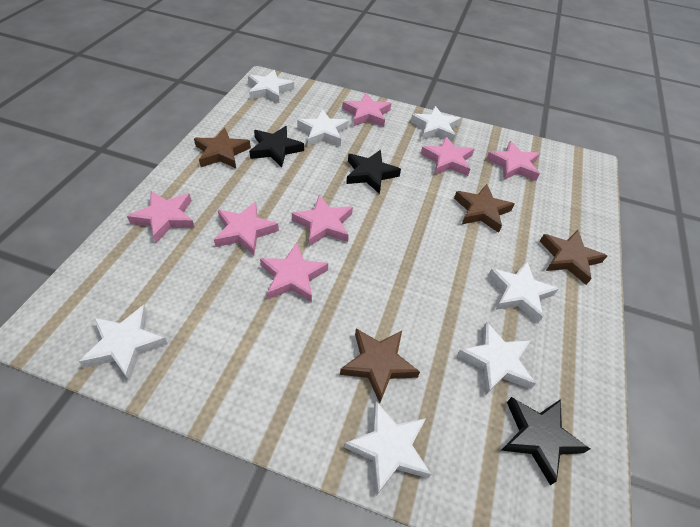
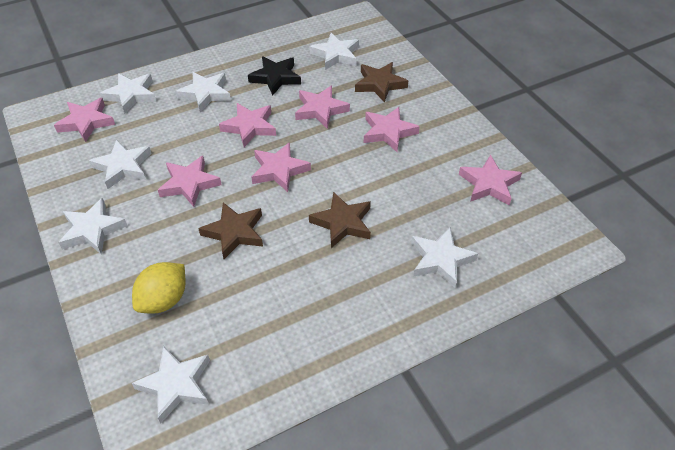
black star: 3 -> 1
brown star: 4 -> 3
yellow lemon: 0 -> 1

